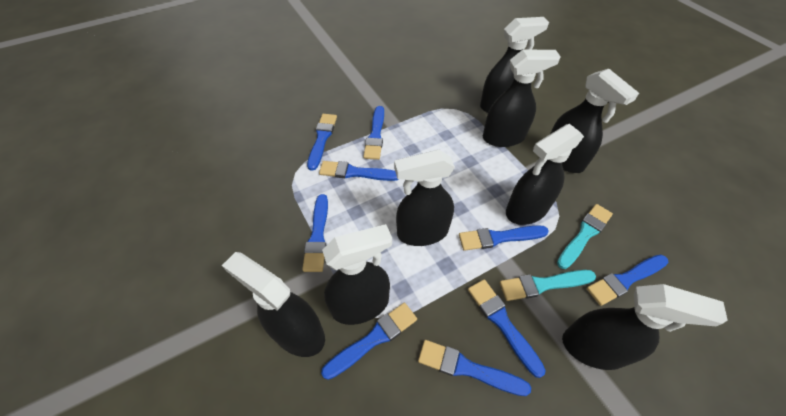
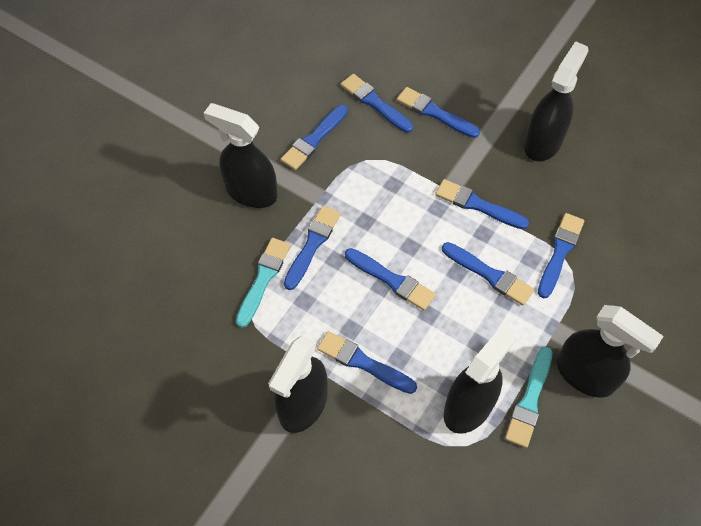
black spray bottle: 8 -> 5

